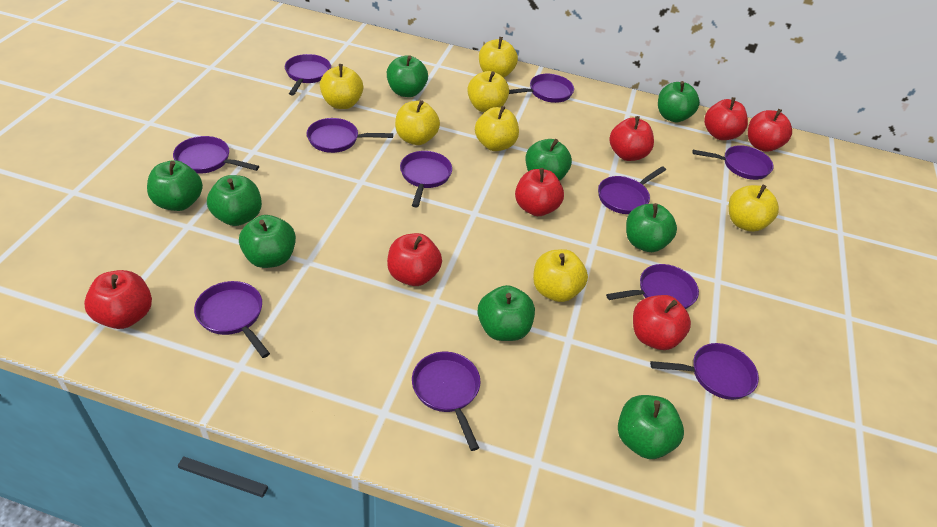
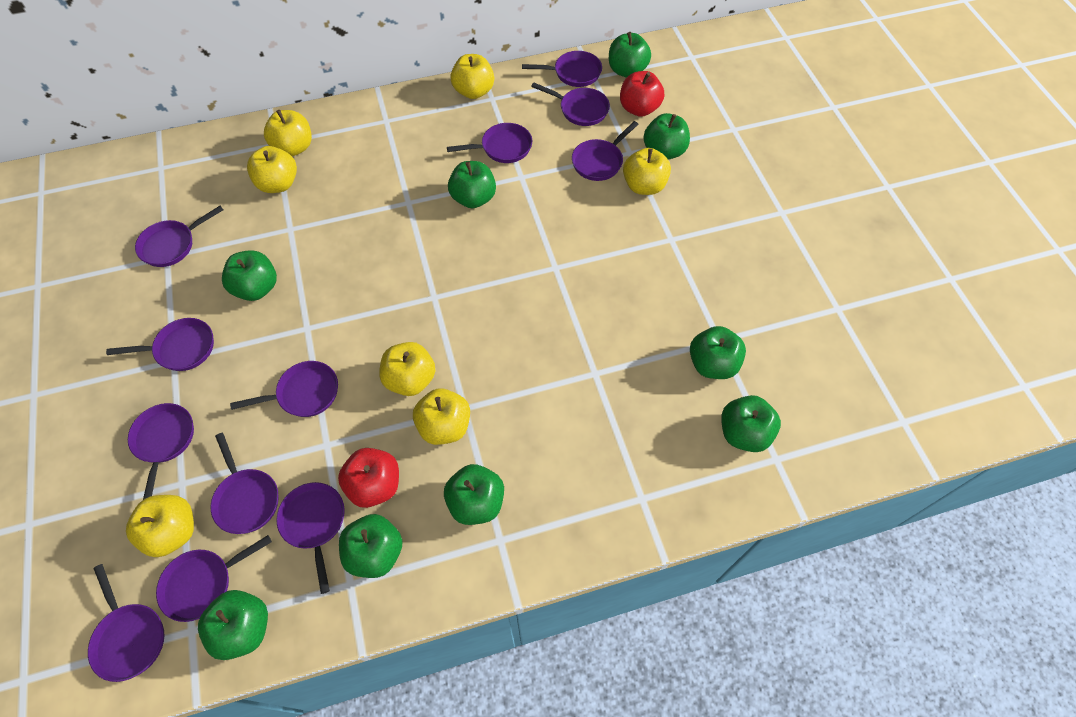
purple pan: 11 -> 12
red apple: 7 -> 2

